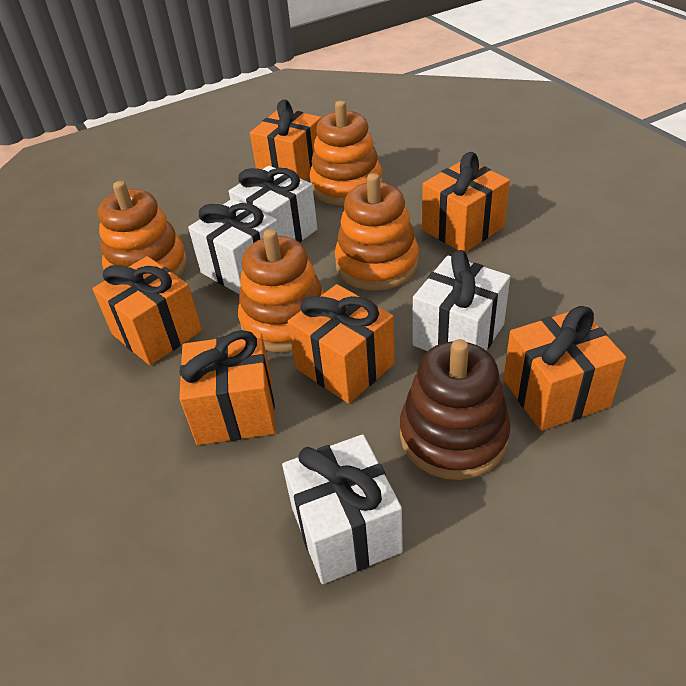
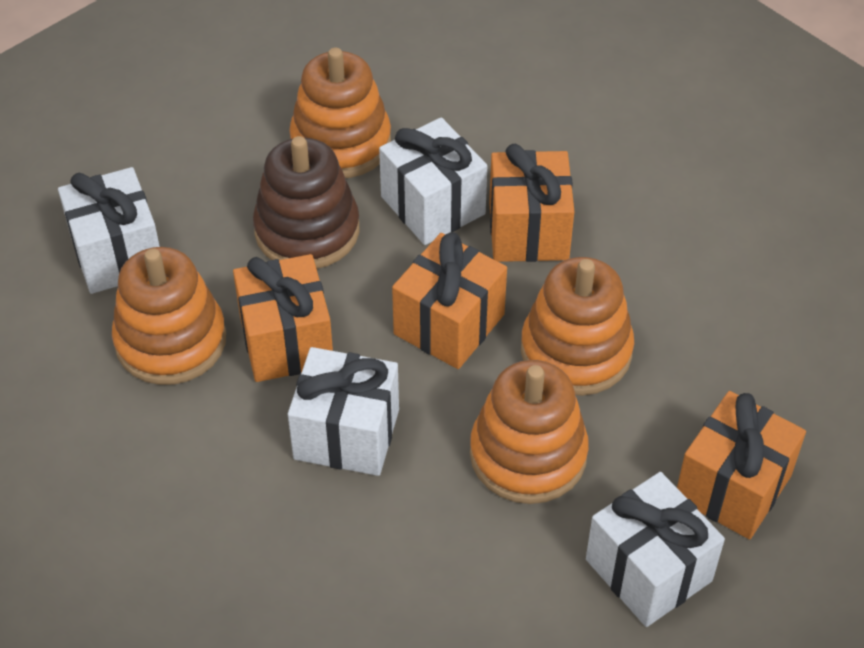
orange gift: 6 -> 4

